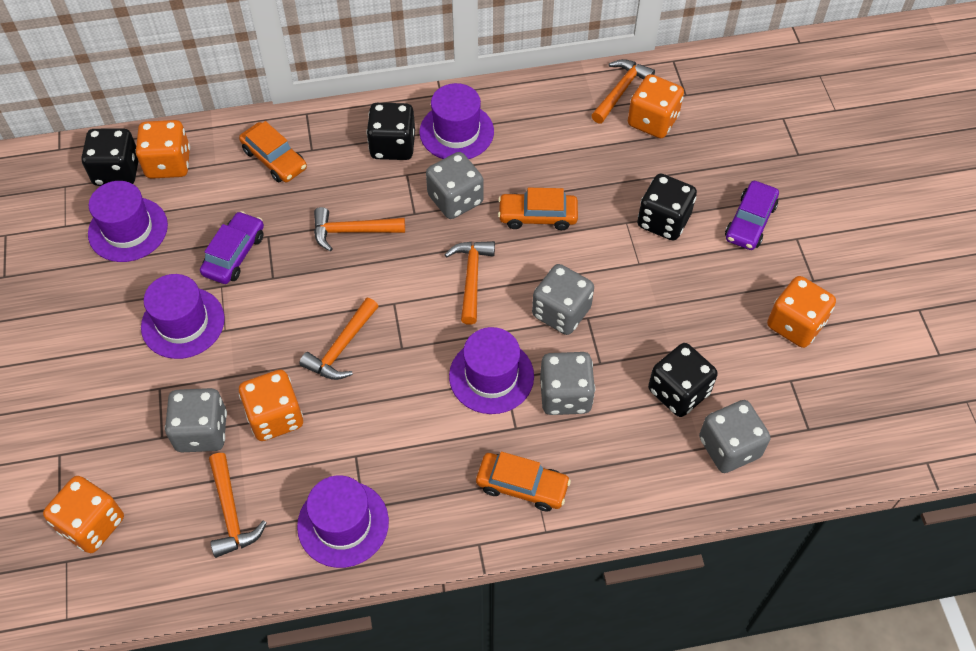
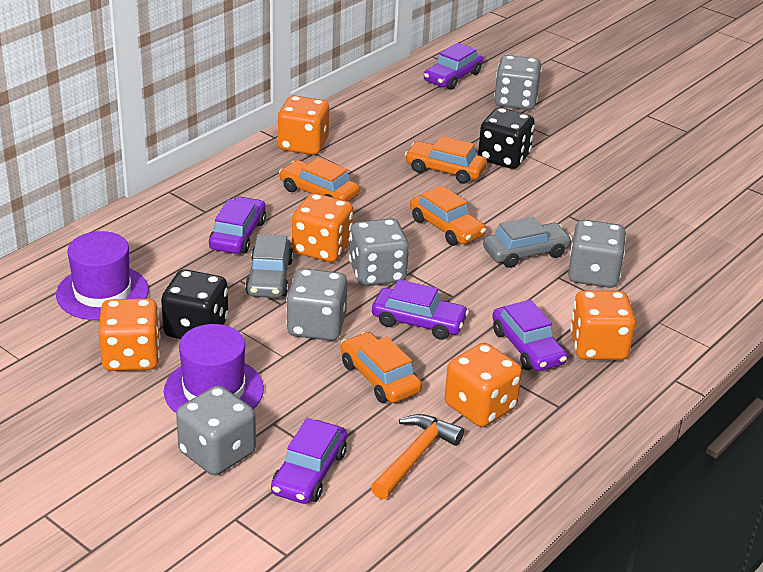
black dice: 4 -> 2
grey car: 0 -> 2
orange car: 3 -> 4
orange hammer: 5 -> 1
purple car: 2 -> 5
purple hat: 5 -> 2

